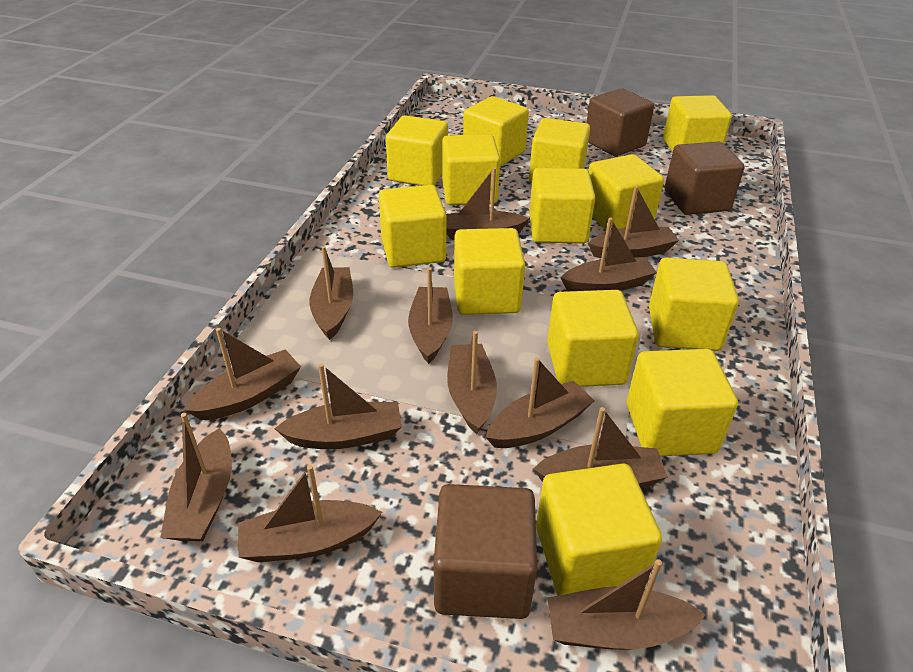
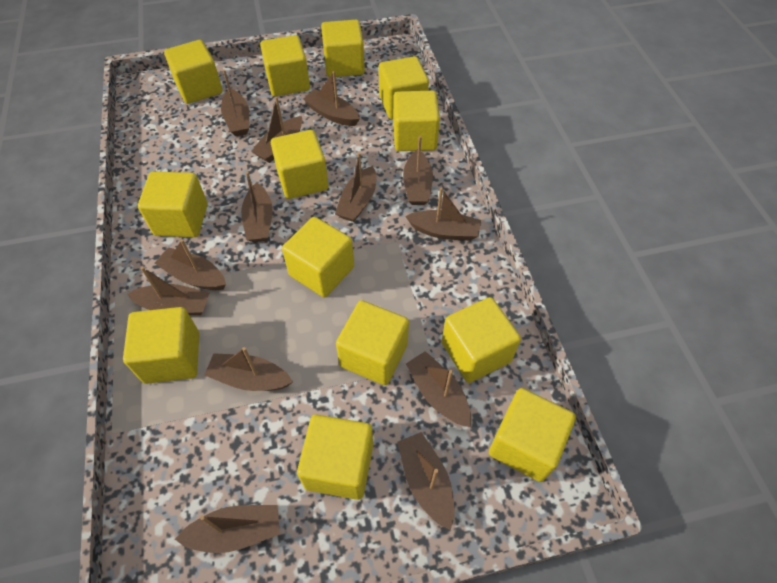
brown cube: 3 -> 0

